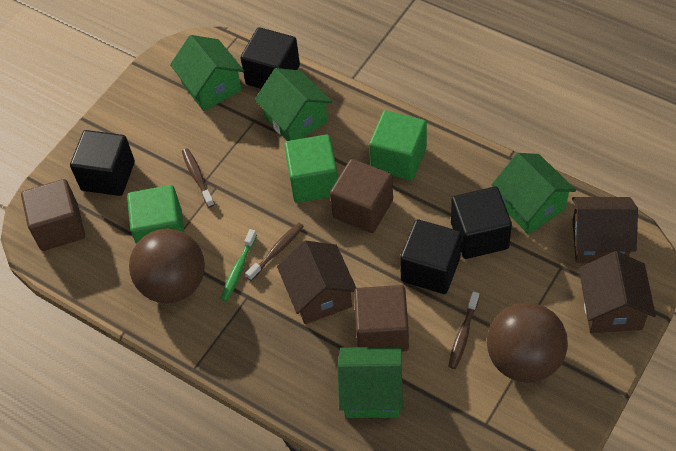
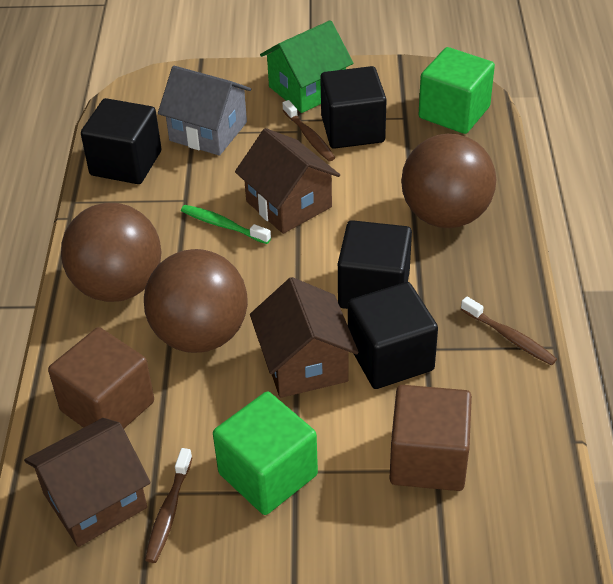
brown ball: 2 -> 3
brown cube: 3 -> 2
green cube: 3 -> 2
green house: 4 -> 1
grey house: 0 -> 1

